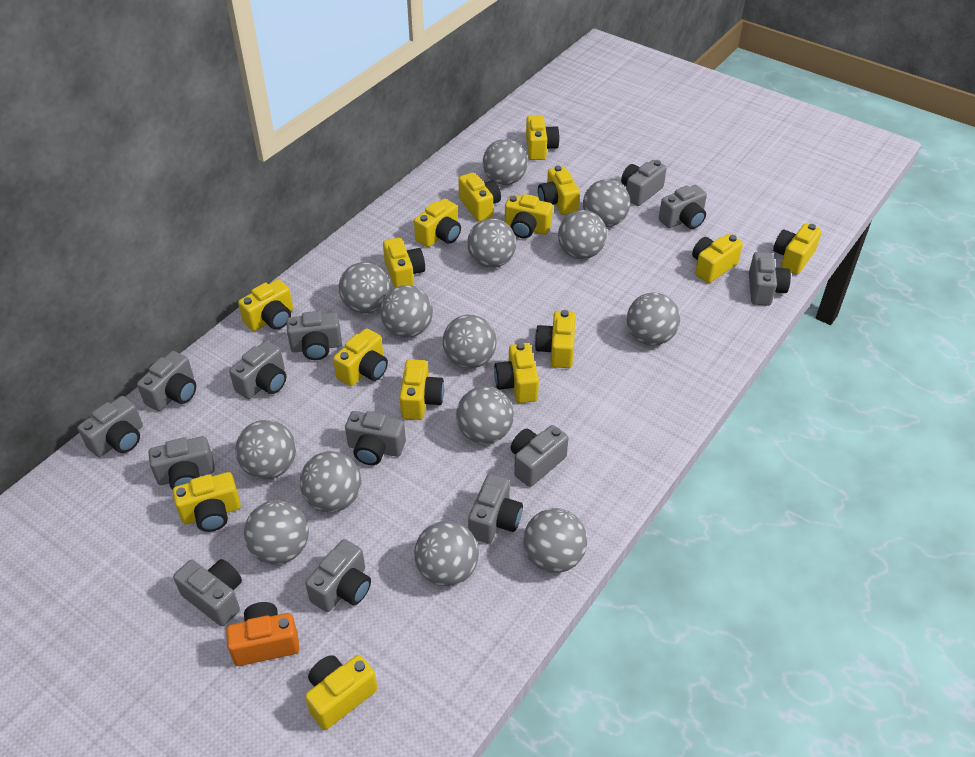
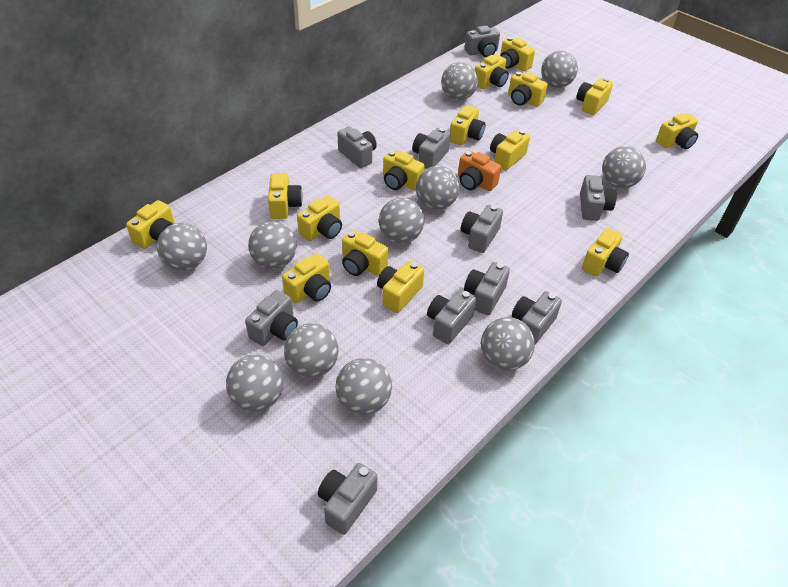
grey ball: 14 -> 11
grey camera: 13 -> 10

